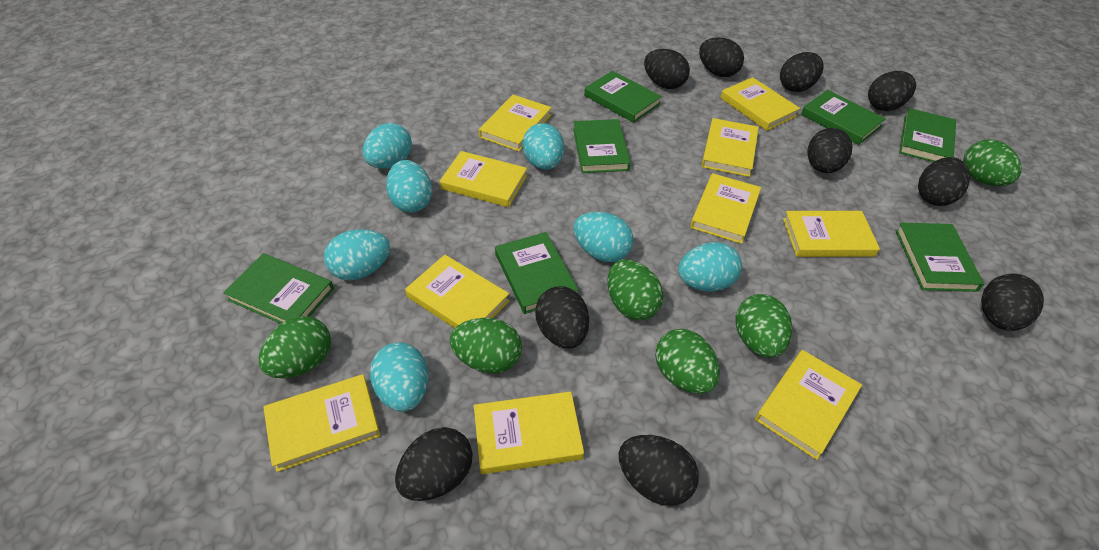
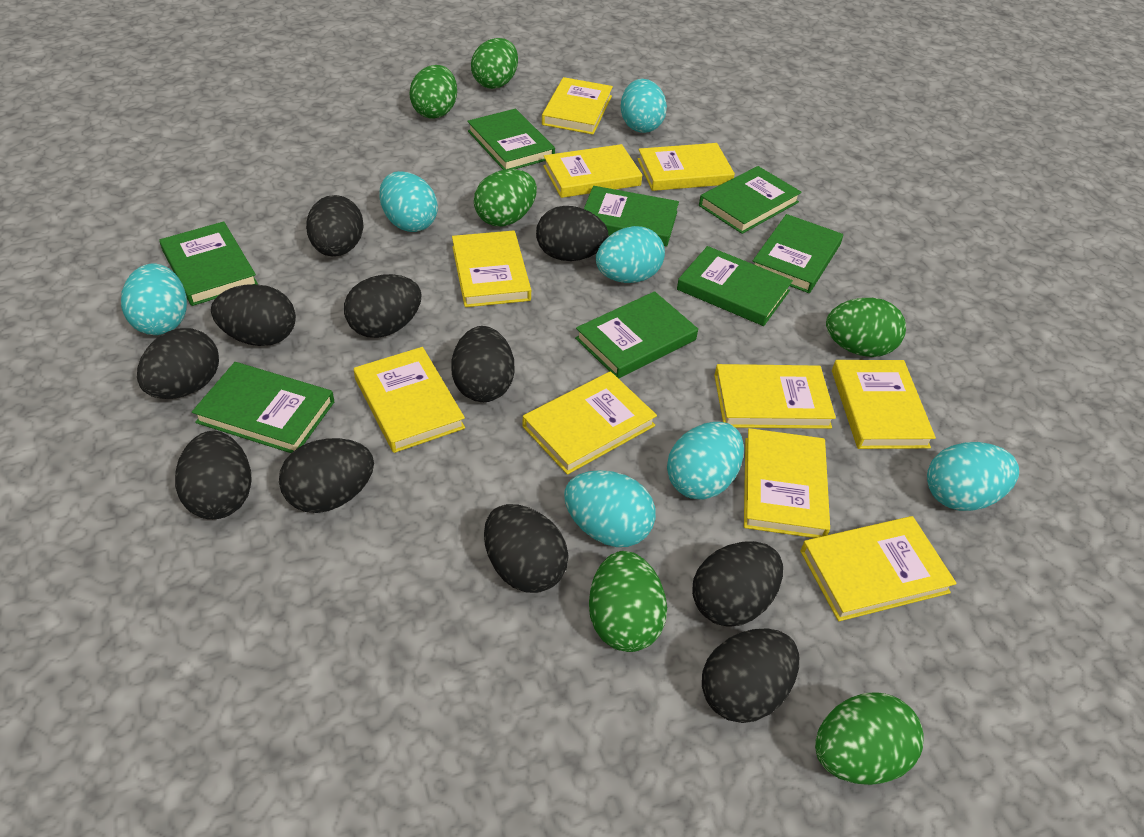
black egg: 10 -> 11
green book: 7 -> 8

